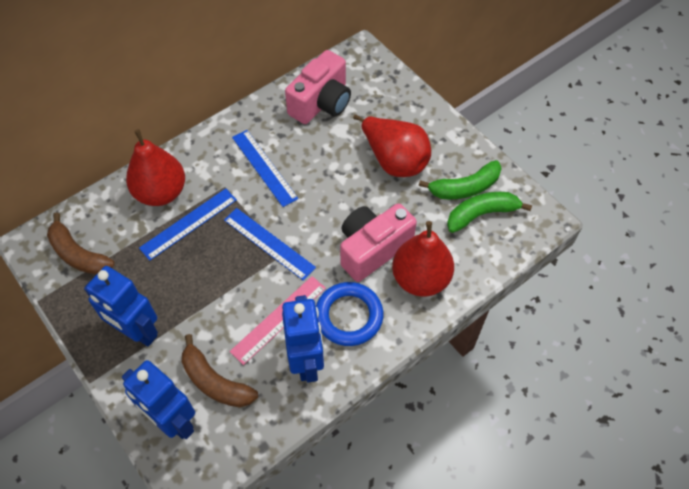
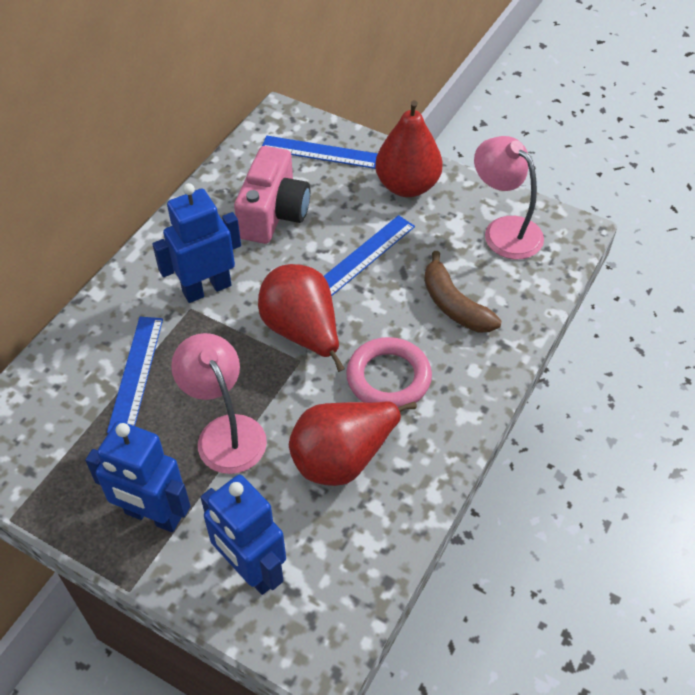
blue ring: 1 -> 0
brown banana: 2 -> 1
green banana: 2 -> 0
pink camera: 2 -> 1
pink lamp: 0 -> 2
pink ring: 0 -> 1
pink ruler: 1 -> 0

